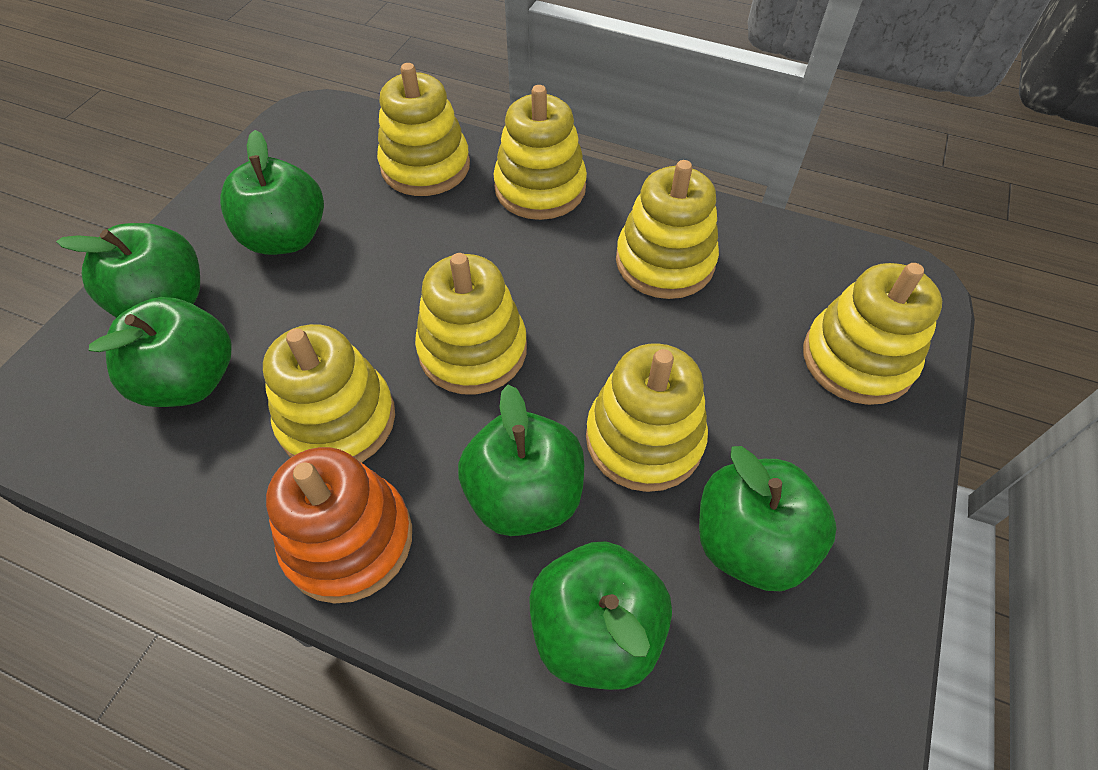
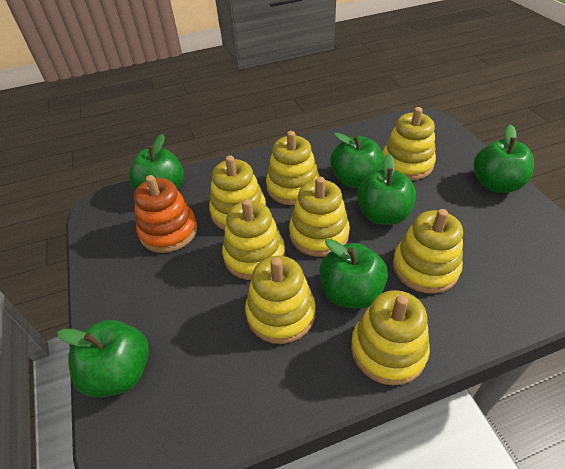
yellow stacking toy: 7 -> 8

